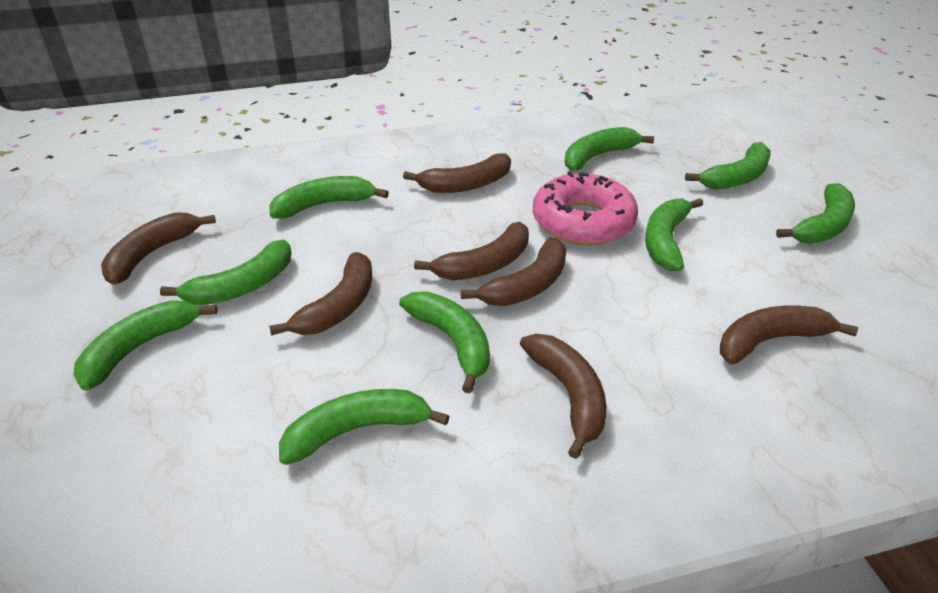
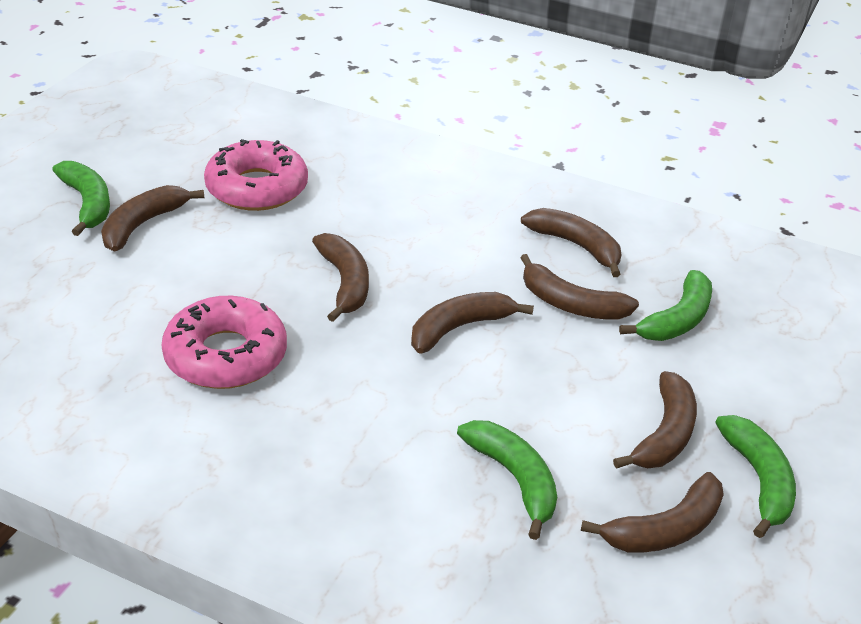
green banana: 9 -> 4
pink donut: 1 -> 2

